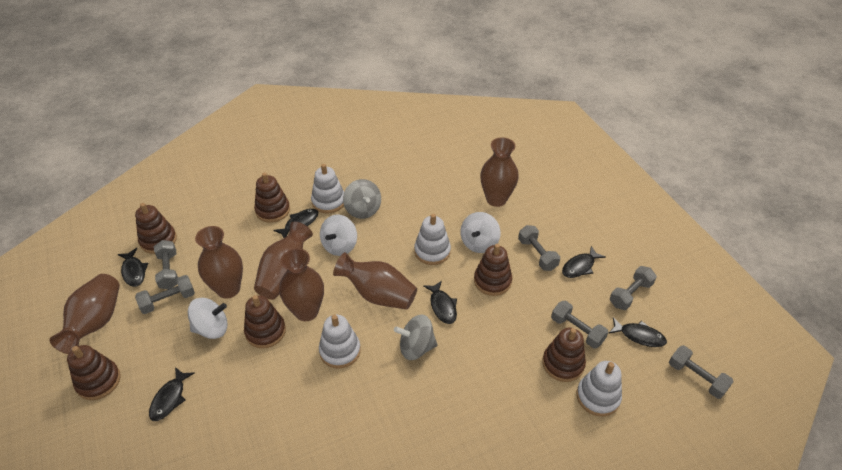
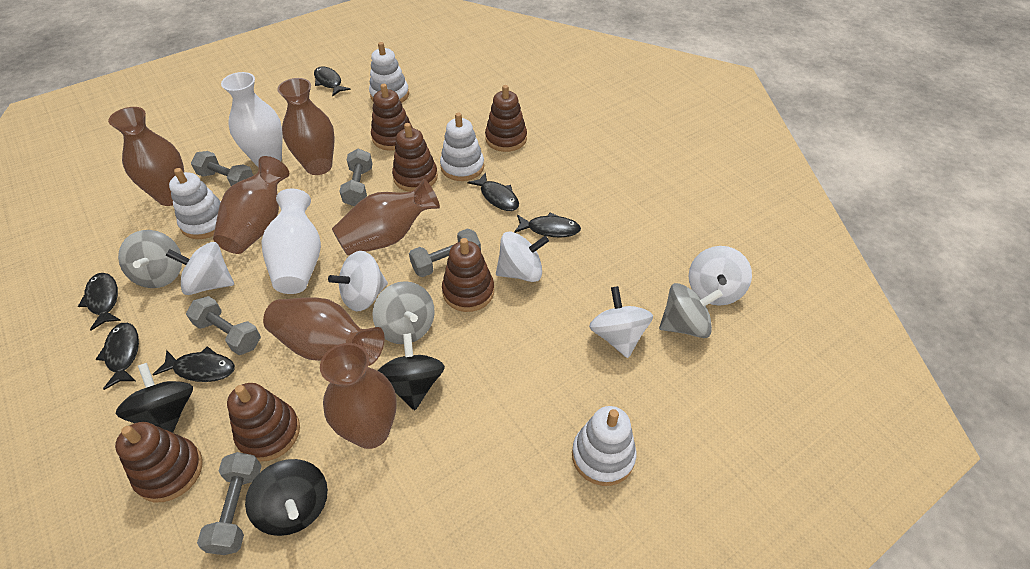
black spinning top: 0 -> 3
grey dumbbell: 6 -> 5
grey spinning top: 2 -> 3
white spinning top: 3 -> 5
white vase: 0 -> 2

